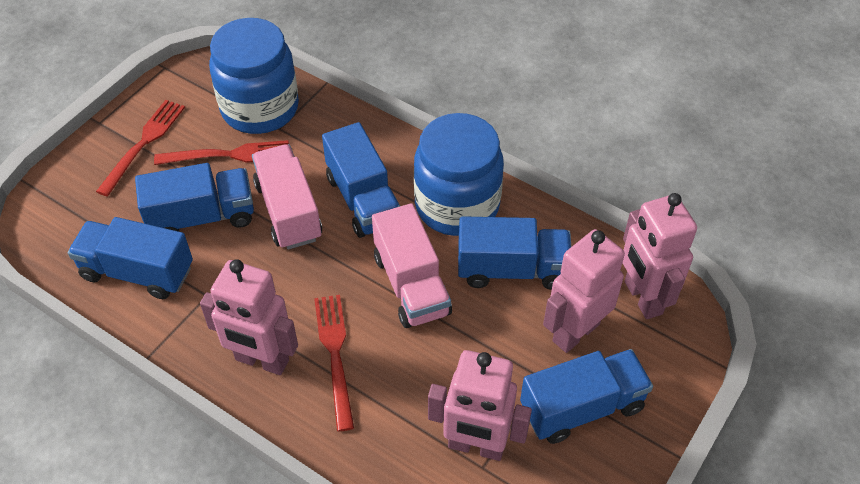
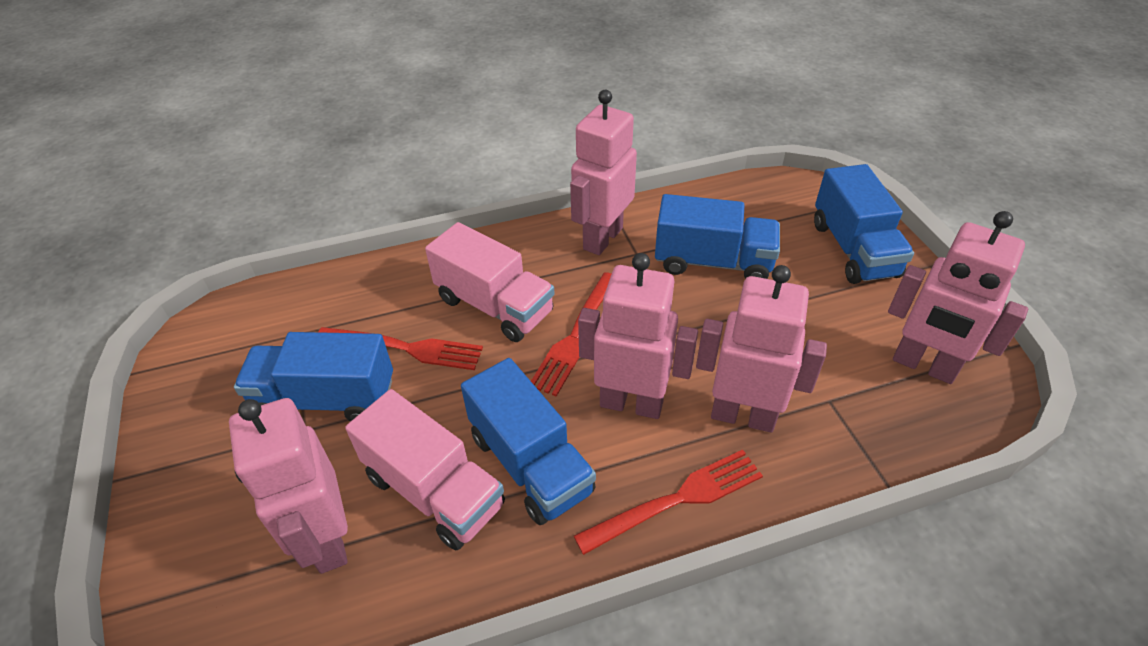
blue jar: 2 -> 0
blue truck: 5 -> 4
pink robot: 4 -> 5

